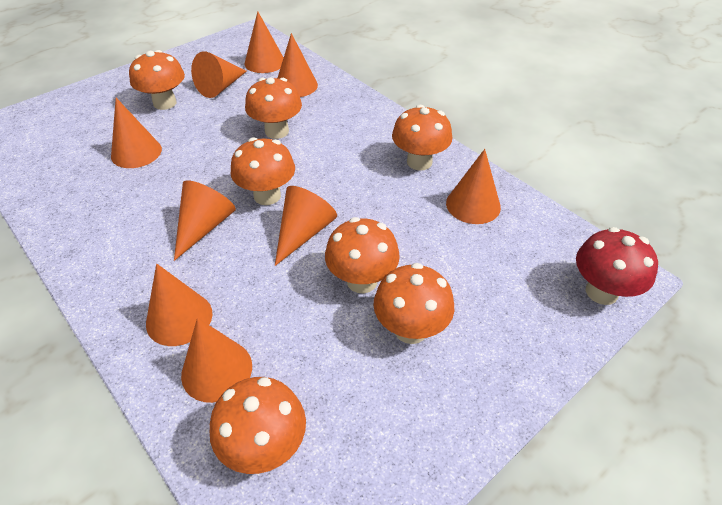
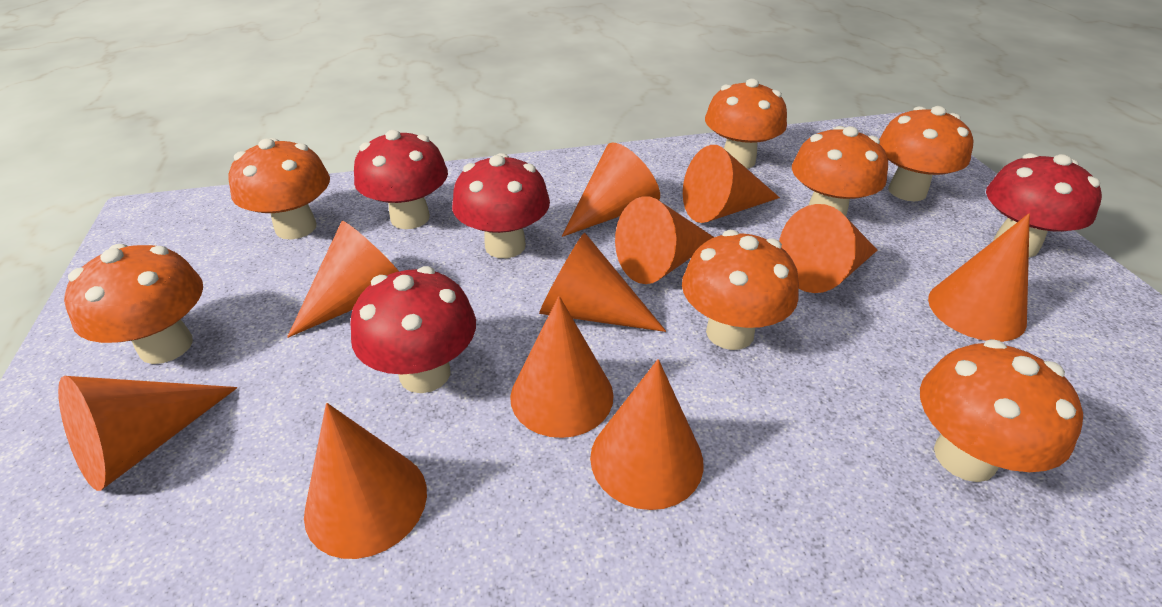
orange cone: 9 -> 11
red mushroom: 1 -> 4

